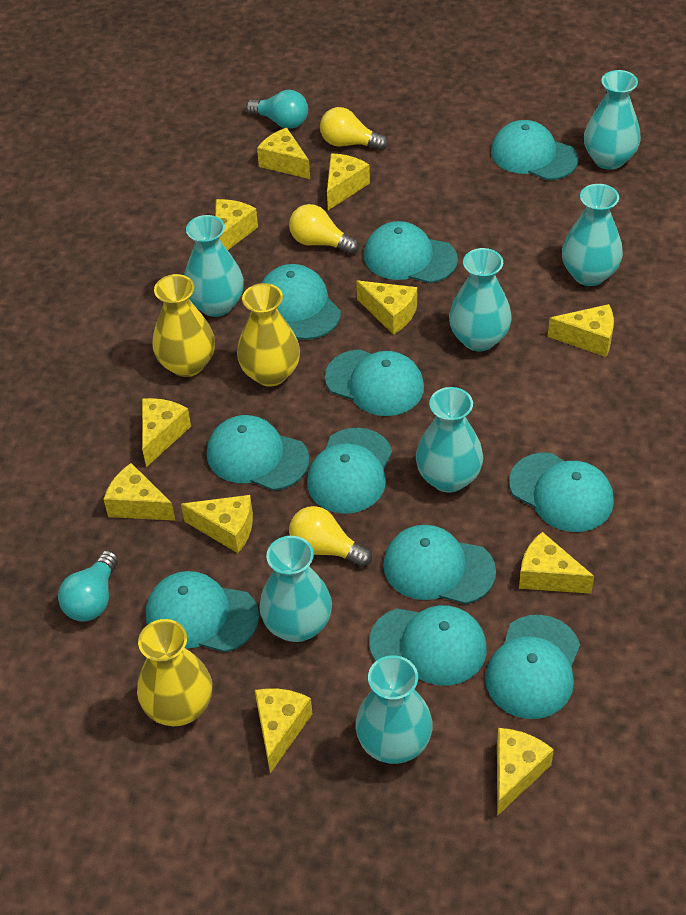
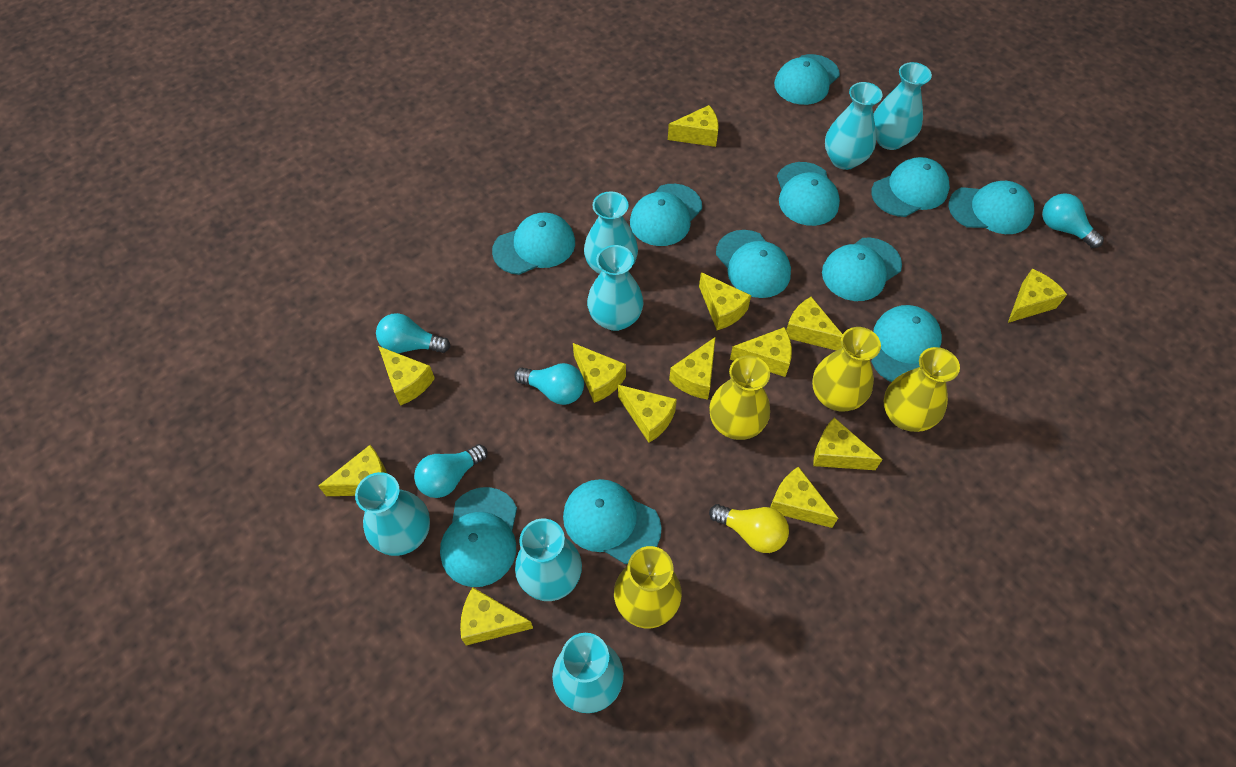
turquoise light bulb: 2 -> 4
yellow cheese: 11 -> 13
yellow light bulb: 3 -> 1
yellow vase: 3 -> 4

